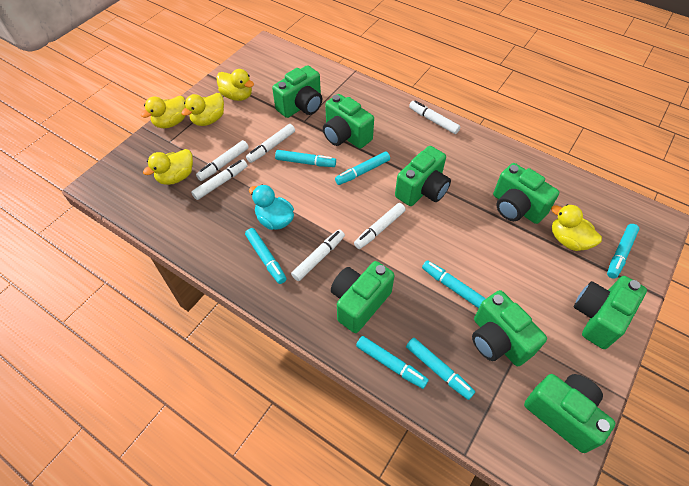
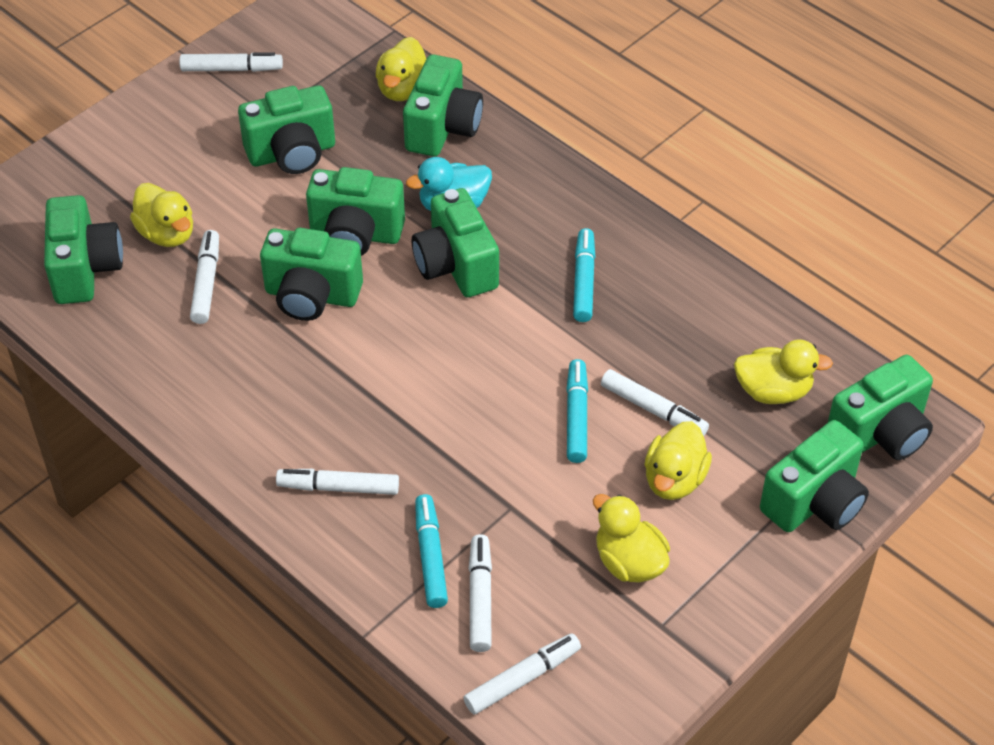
turquoise marker: 7 -> 3

